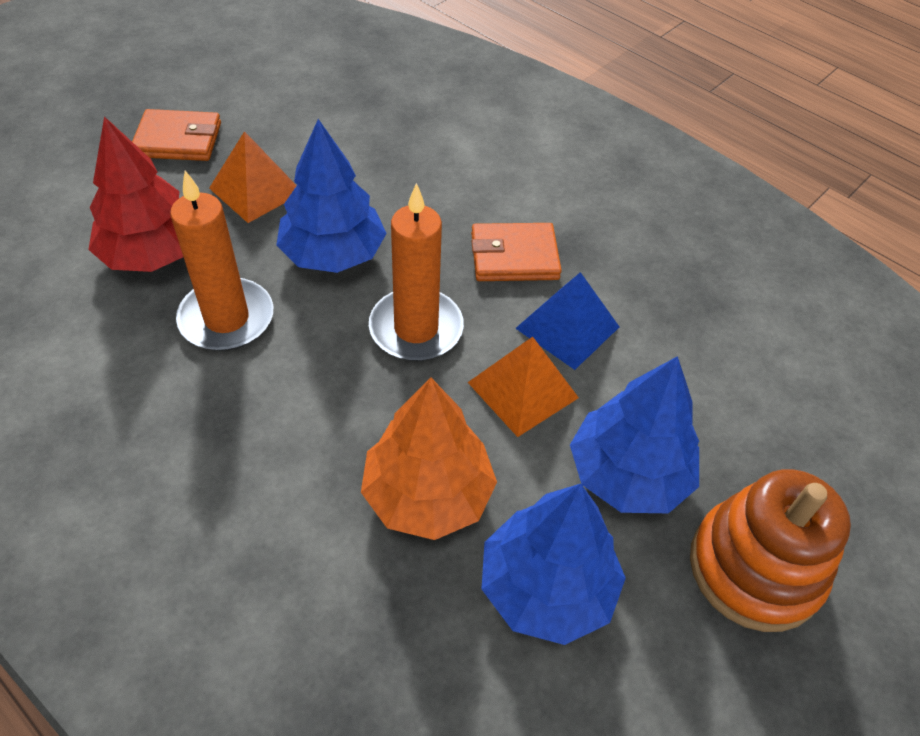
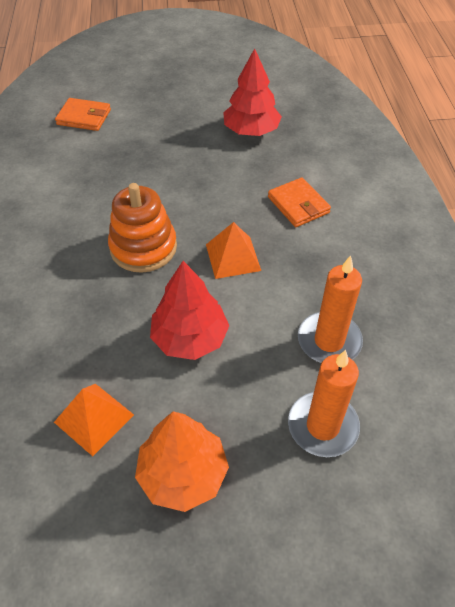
blue pyramid: 1 -> 0
blue tree: 3 -> 0
red tree: 1 -> 2

